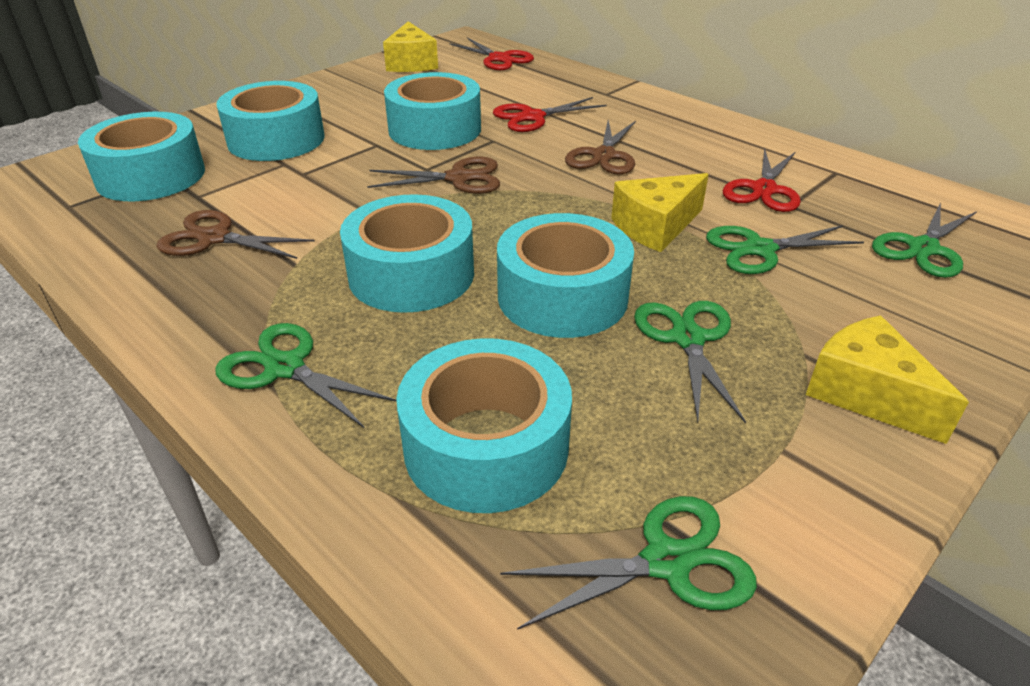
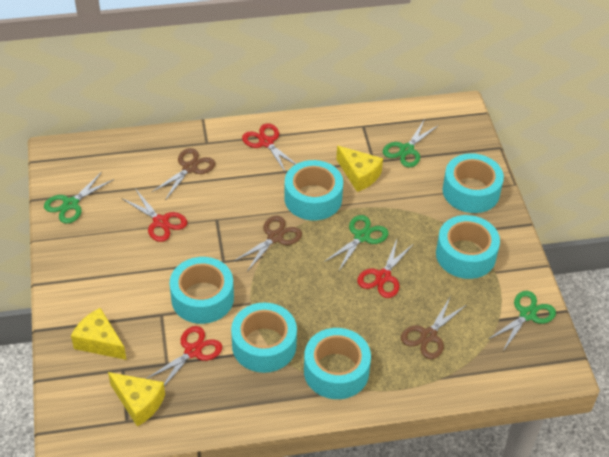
green scissors: 5 -> 4
red scissors: 3 -> 4

